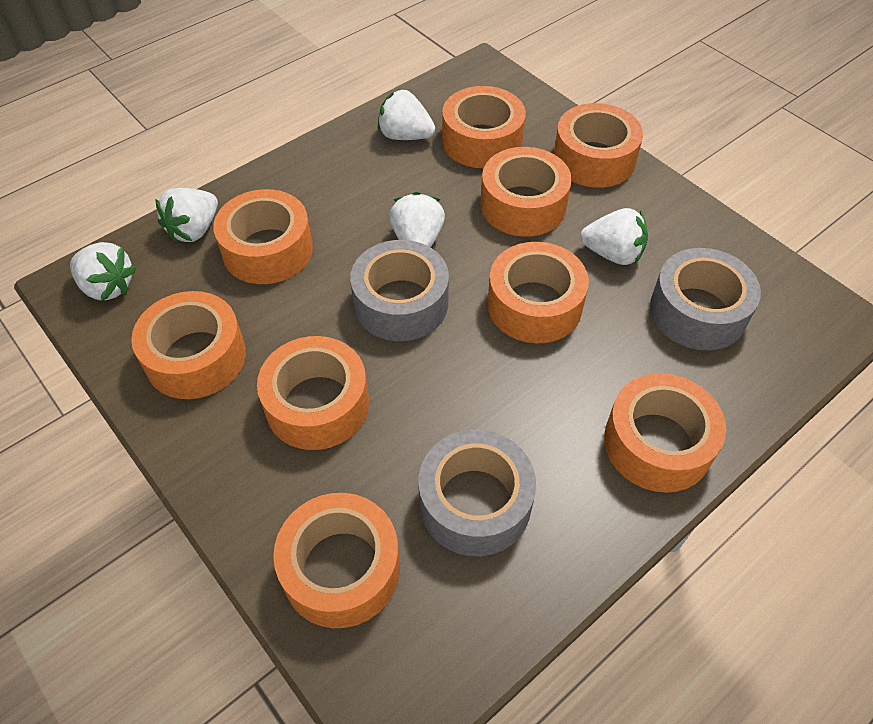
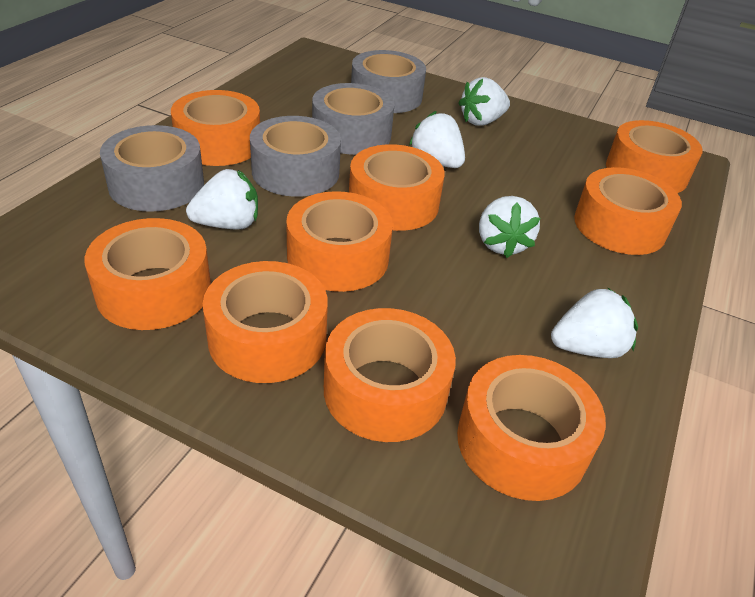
grey tape: 3 -> 4

